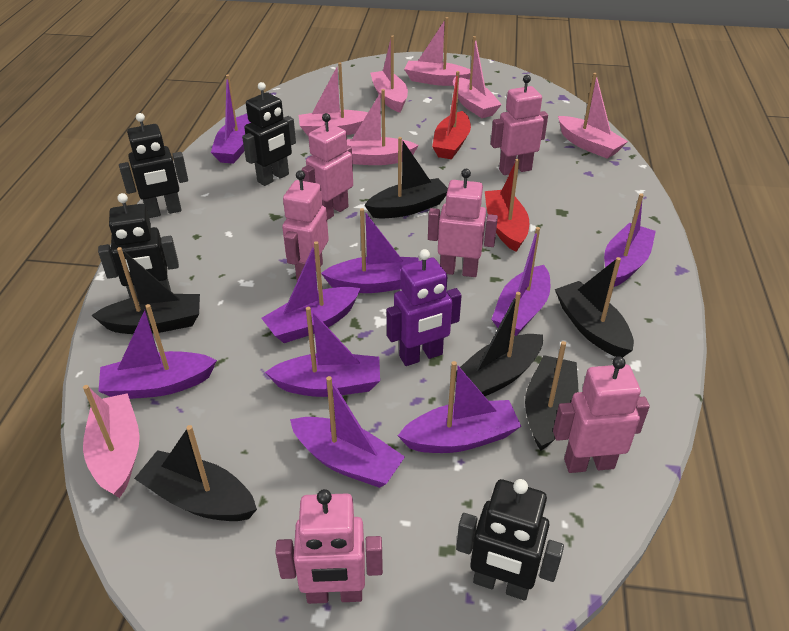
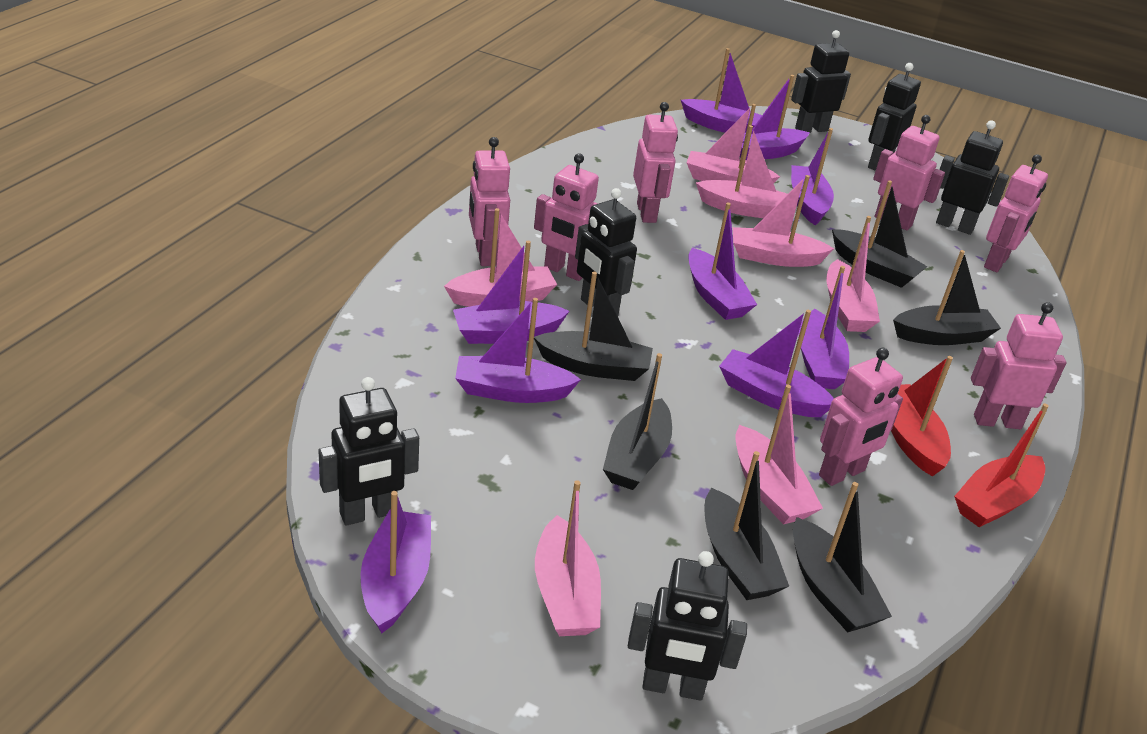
black robot: 4 -> 6
pink robot: 6 -> 7
purple robot: 1 -> 0

